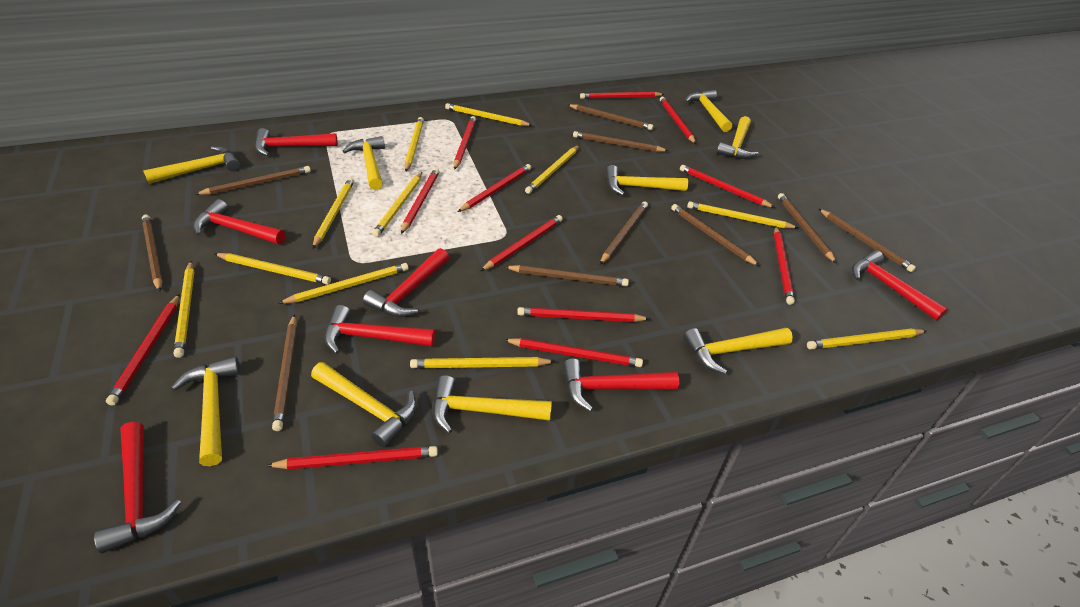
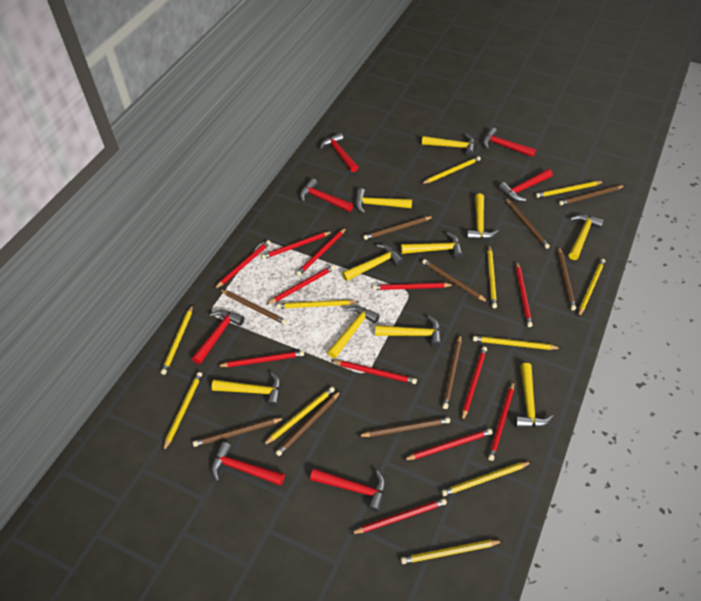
yellow hammer: 9 -> 10

